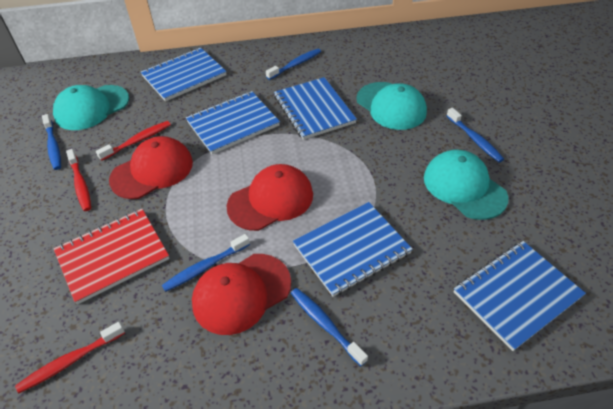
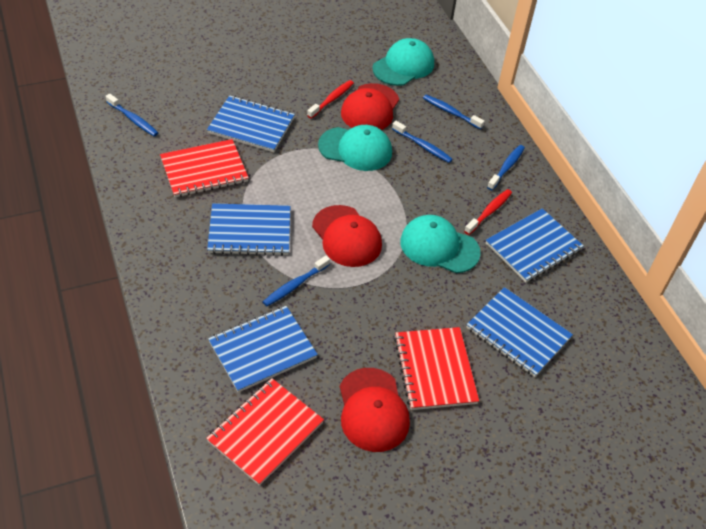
red notebook: 1 -> 3
red toothbrush: 3 -> 2

